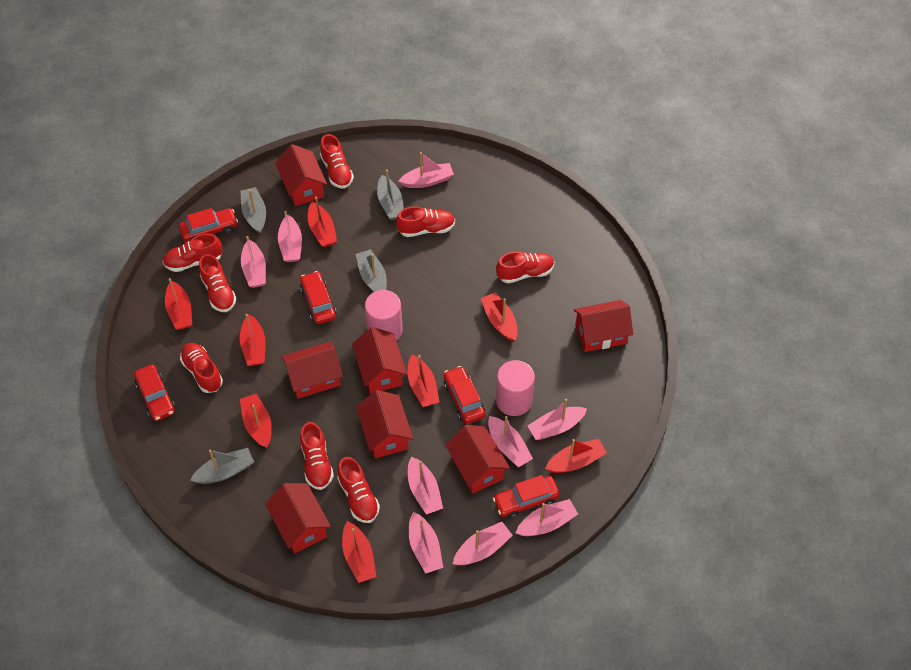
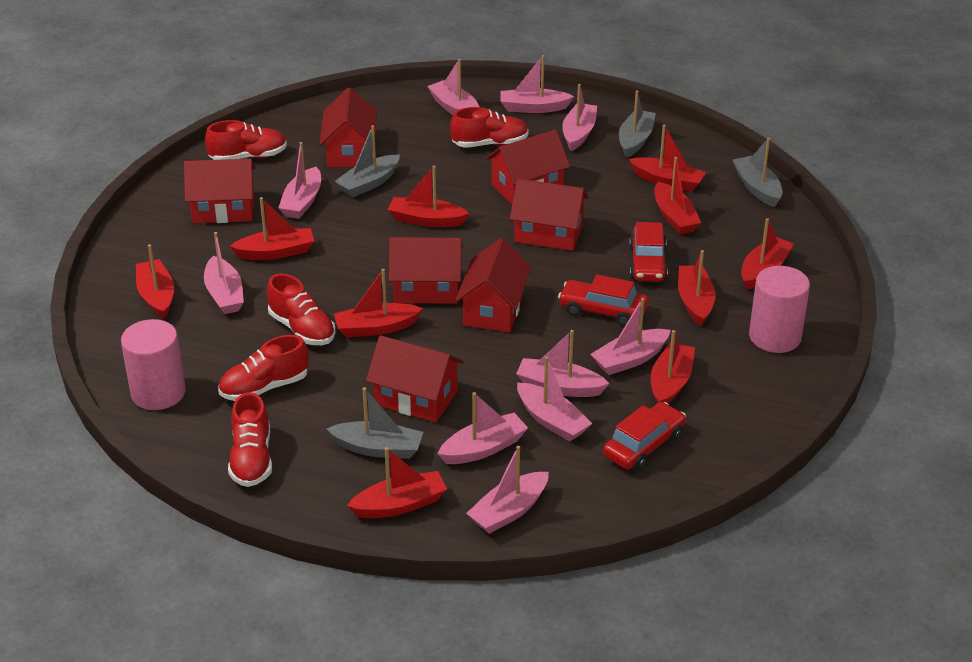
pink boat: 9 -> 10
red boat: 8 -> 10
red car: 5 -> 3
red shoe: 8 -> 5

